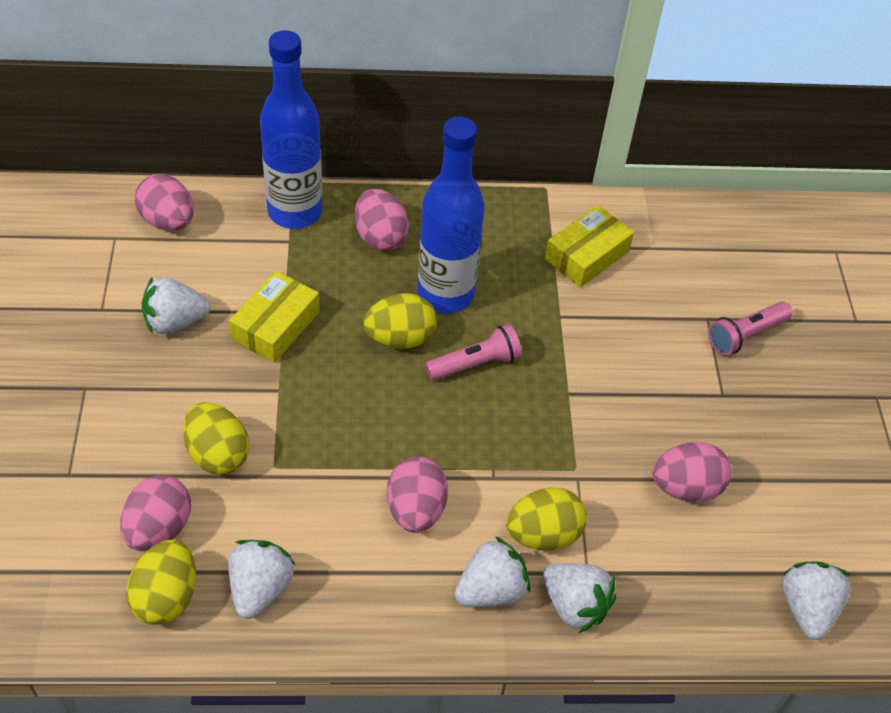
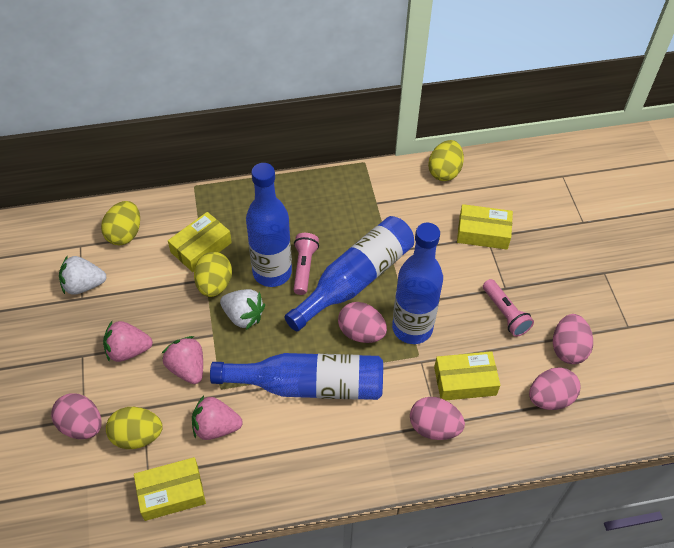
blue bottle: 2 -> 4
pink strawberry: 0 -> 3
white strawberry: 5 -> 2
yellow box: 2 -> 4

